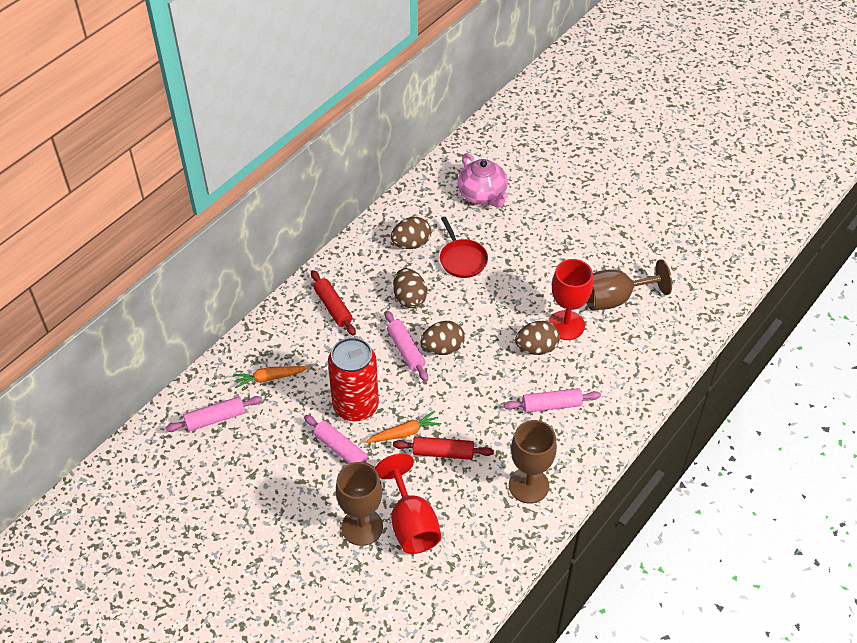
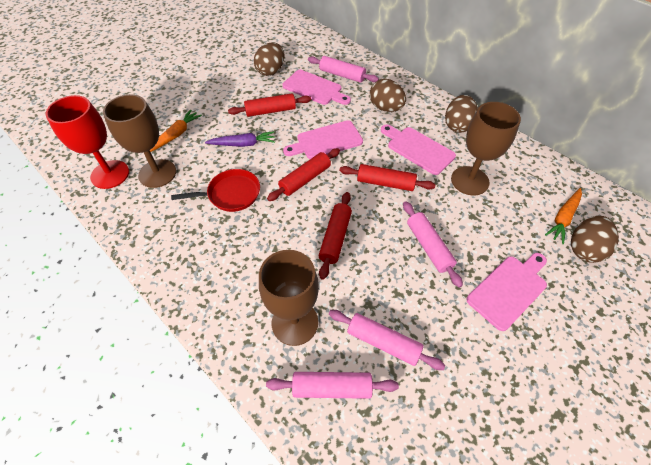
pink cutting board: 0 -> 4
pink teapot: 1 -> 0
purple carrot: 0 -> 1
red can: 1 -> 0
red goblet: 2 -> 1
red rolling pin: 2 -> 4

